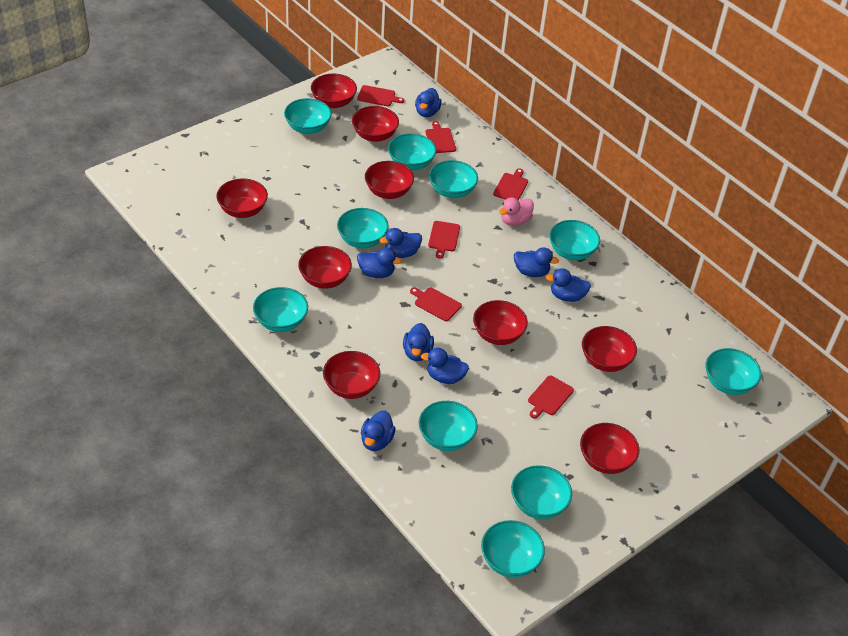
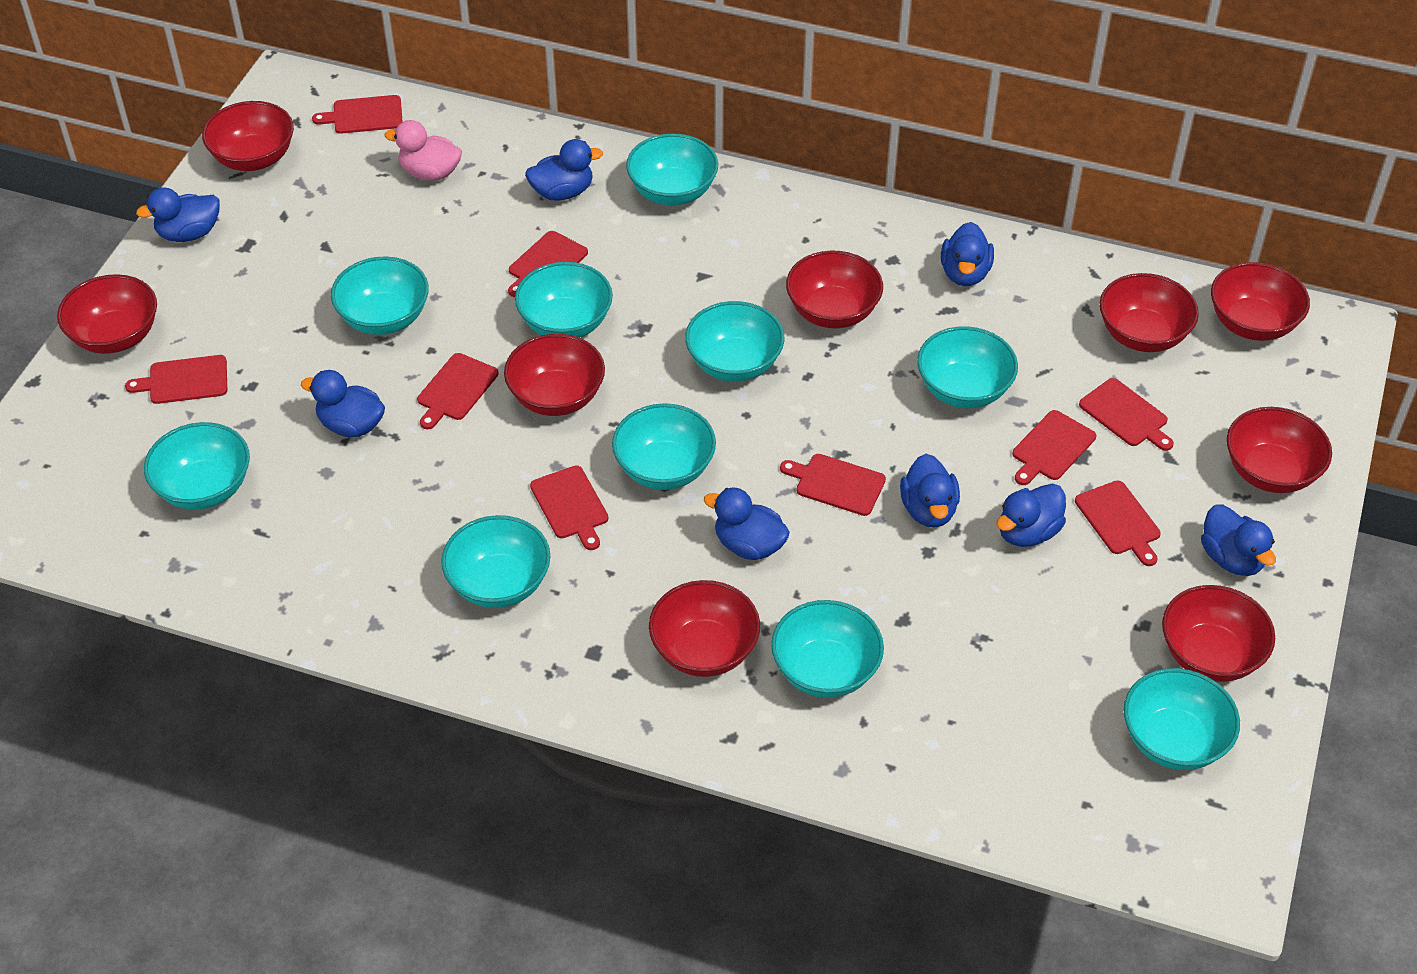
red cutting board: 6 -> 9

